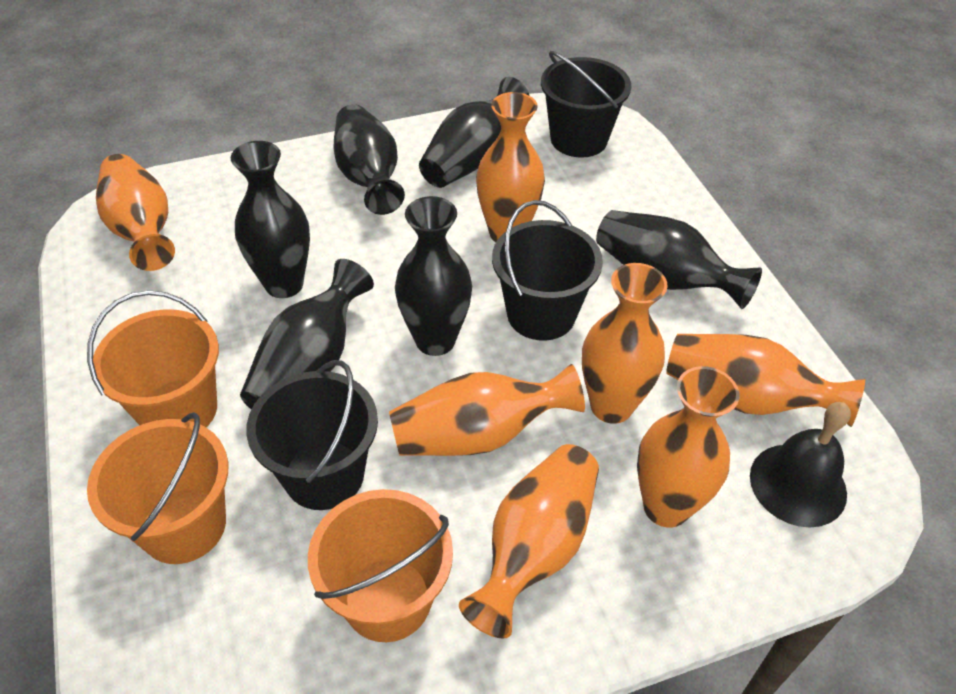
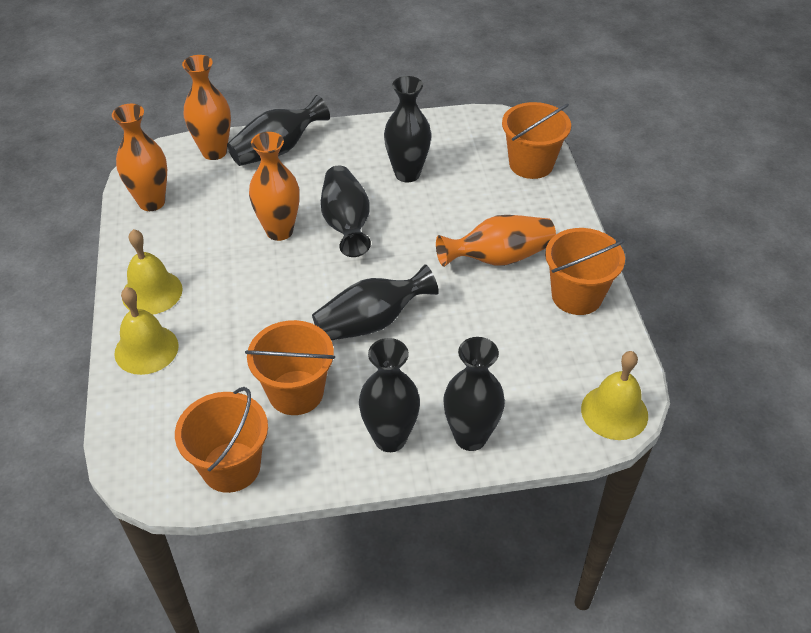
black bell: 1 -> 0
black bucket: 3 -> 0
orange bucket: 3 -> 4
orange vase: 7 -> 4
yellow bell: 0 -> 3

